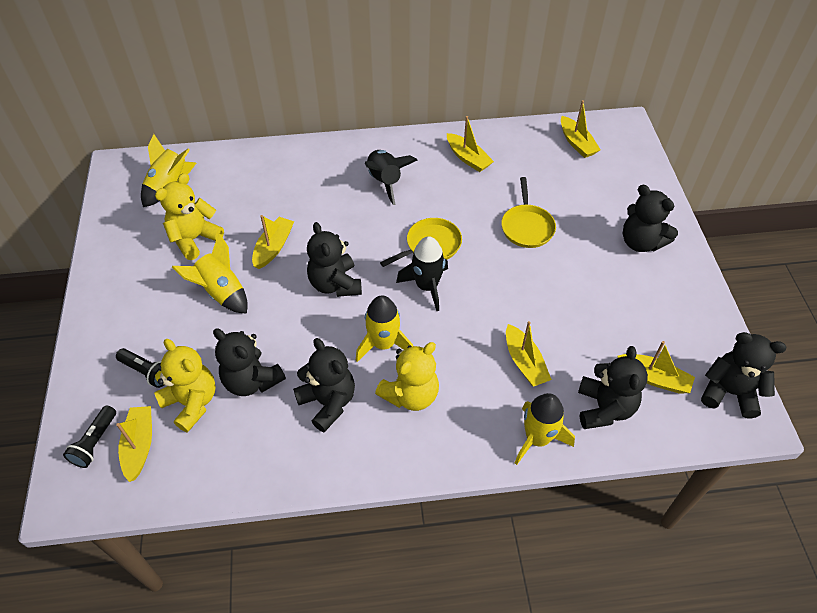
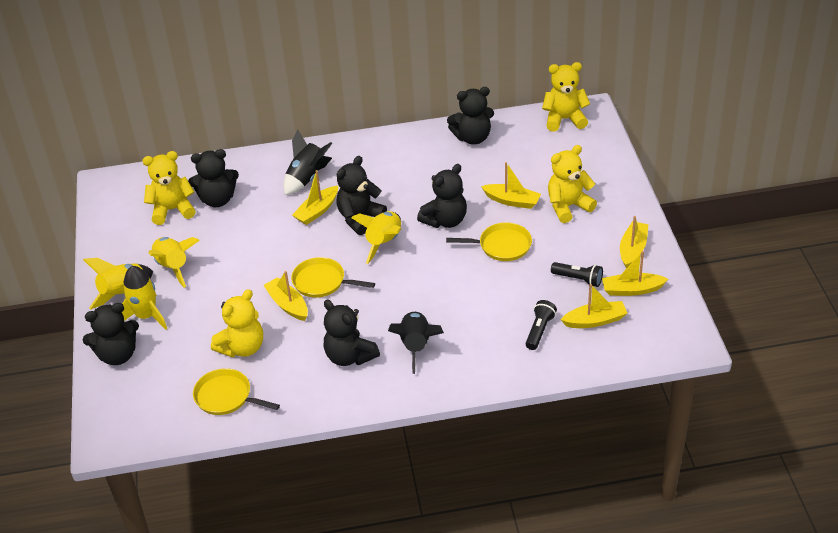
yellow pan: 2 -> 3
yellow teddy bear: 3 -> 4

